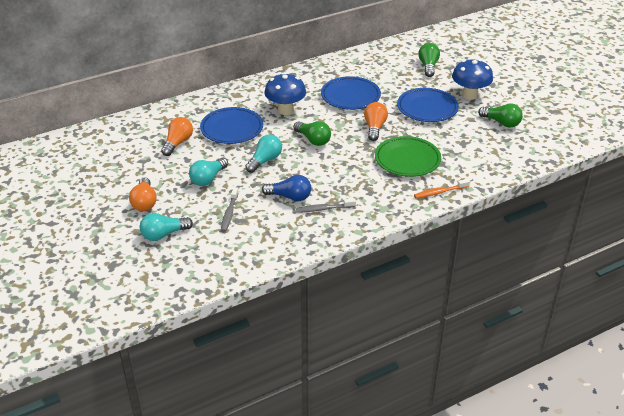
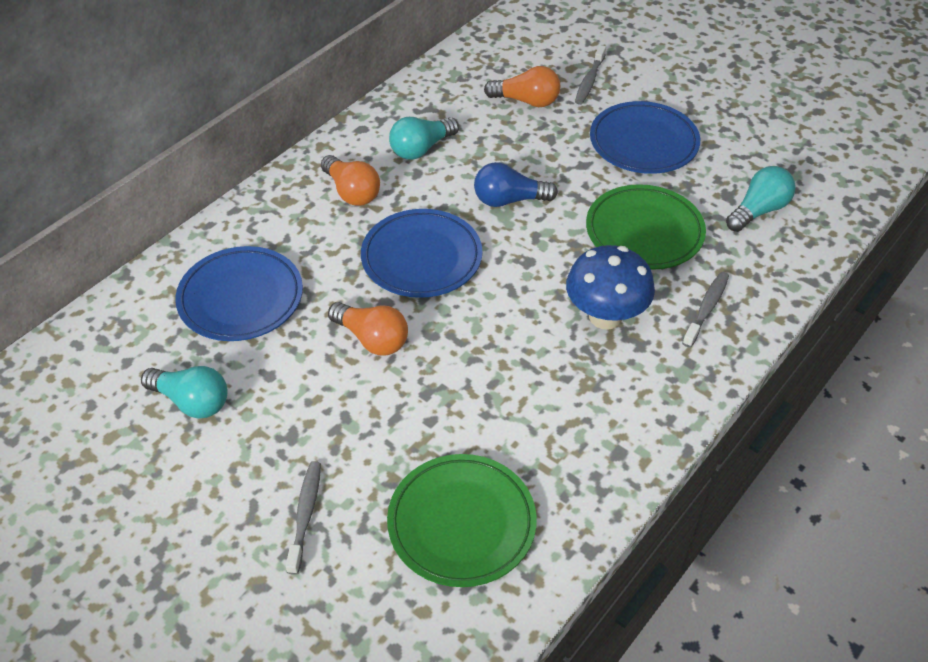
blue mushroom: 2 -> 1
green light bulb: 3 -> 0
green plate: 1 -> 2
grey toothbrush: 2 -> 3
orange toothbrush: 1 -> 0

